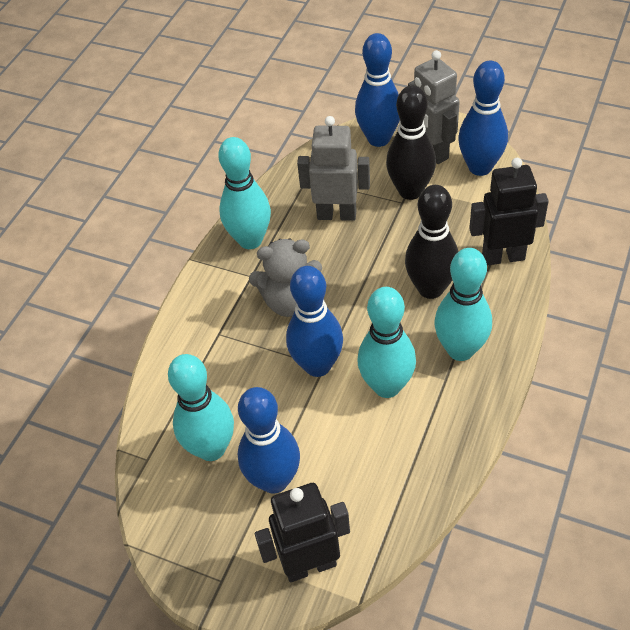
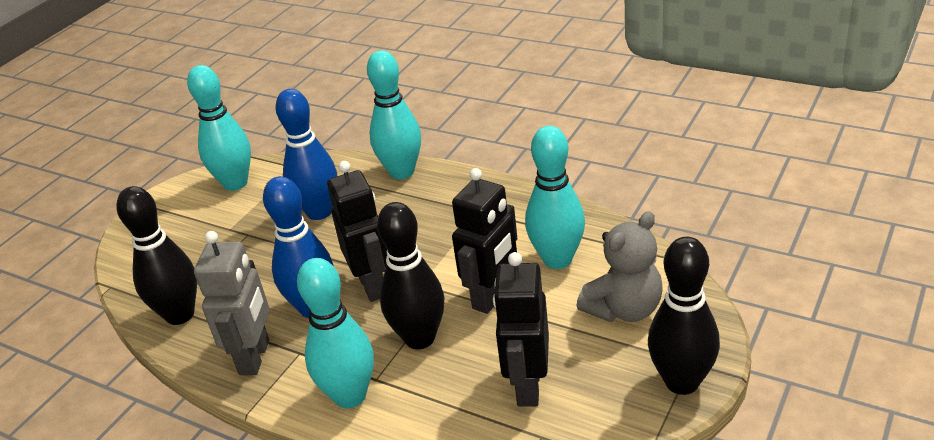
black bowling pin: 2 -> 3
black robot: 2 -> 3
blue bowling pin: 4 -> 2
grey robot: 2 -> 1

